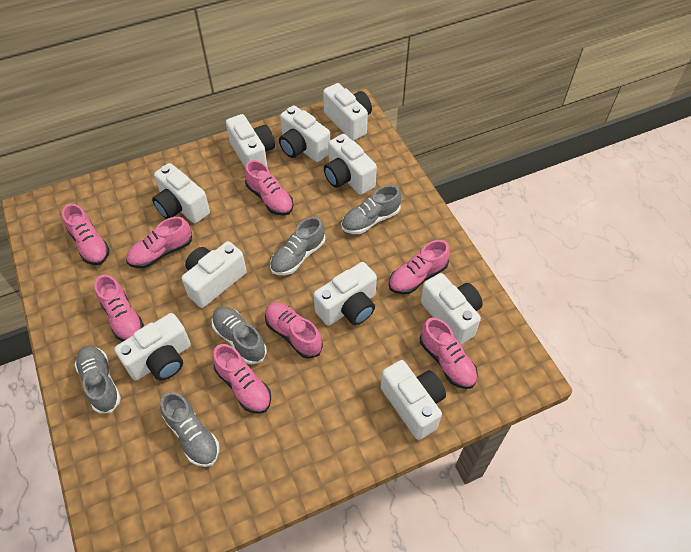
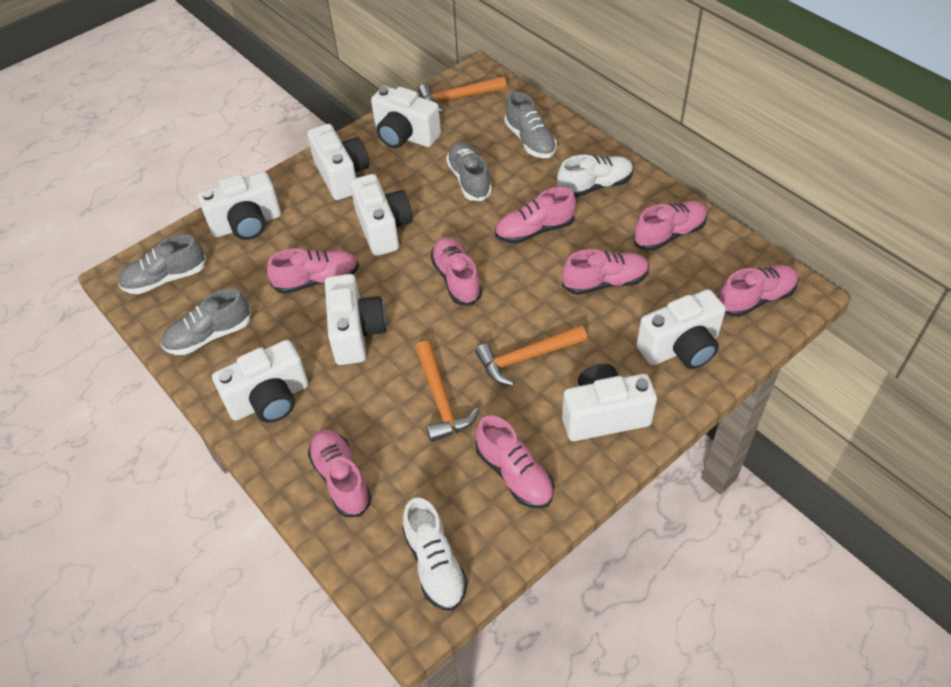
grey shoe: 5 -> 4
orange hammer: 0 -> 3
white camera: 10 -> 8
white shoe: 0 -> 2

